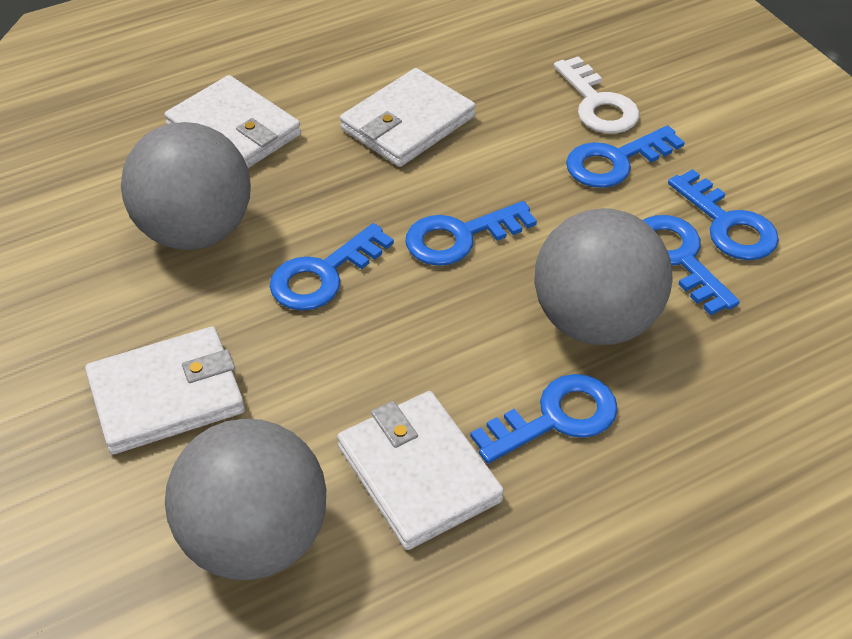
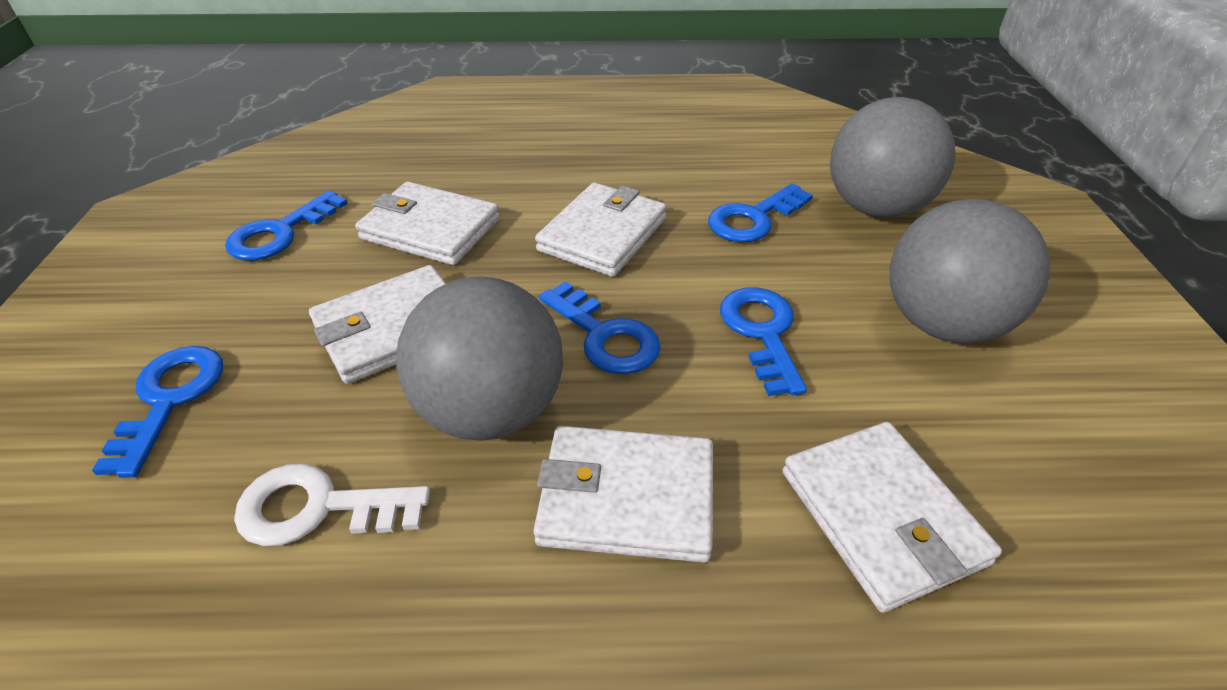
blue key: 6 -> 5
white wallet: 4 -> 5

